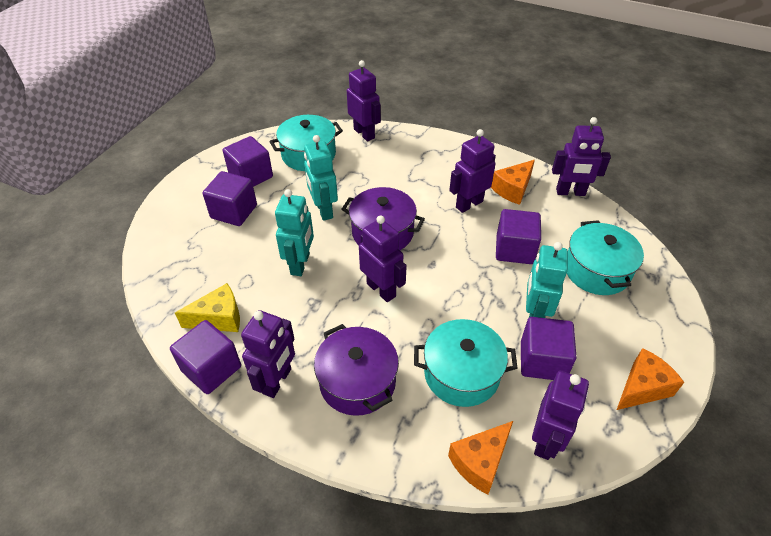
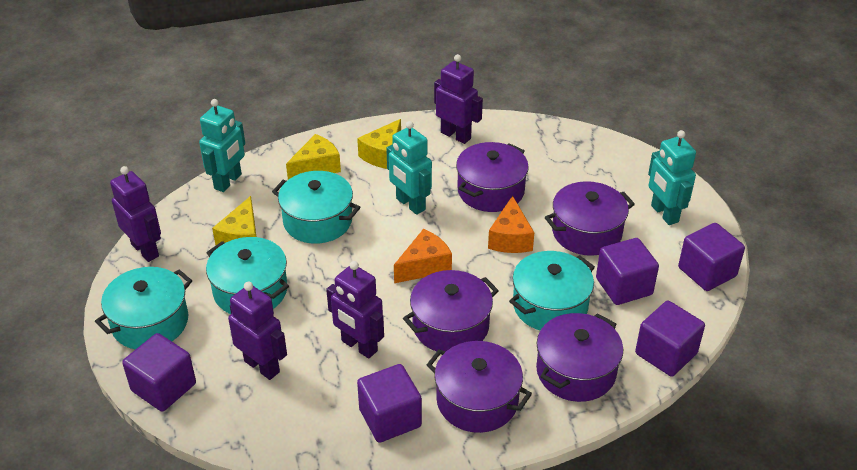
orange cheese: 3 -> 2
purple pot: 2 -> 5
purple robot: 6 -> 4
turquoise pot: 3 -> 4
yellow cheese: 1 -> 3

